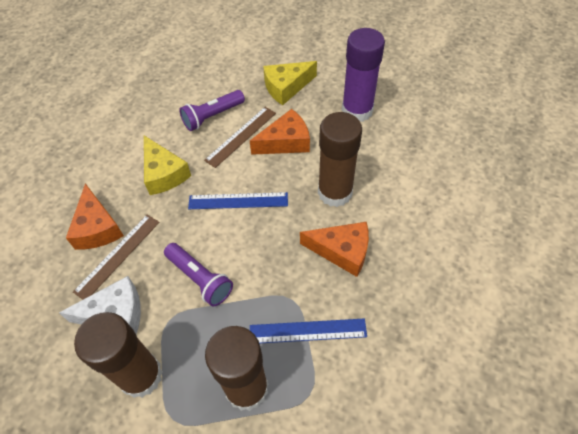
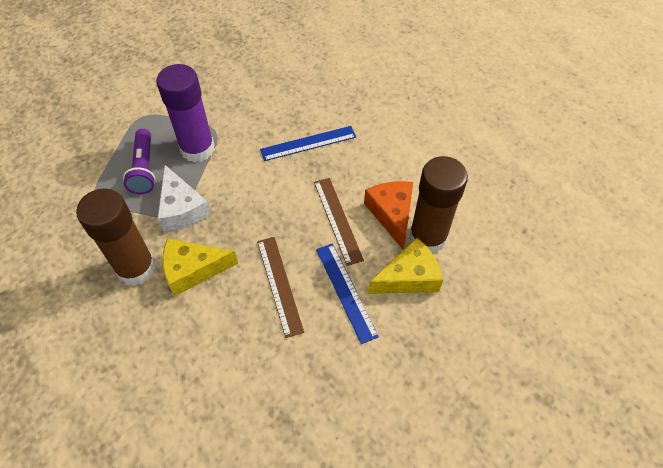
brown glue stick: 3 -> 2
orange cheese: 3 -> 1
purple flashlight: 2 -> 1

